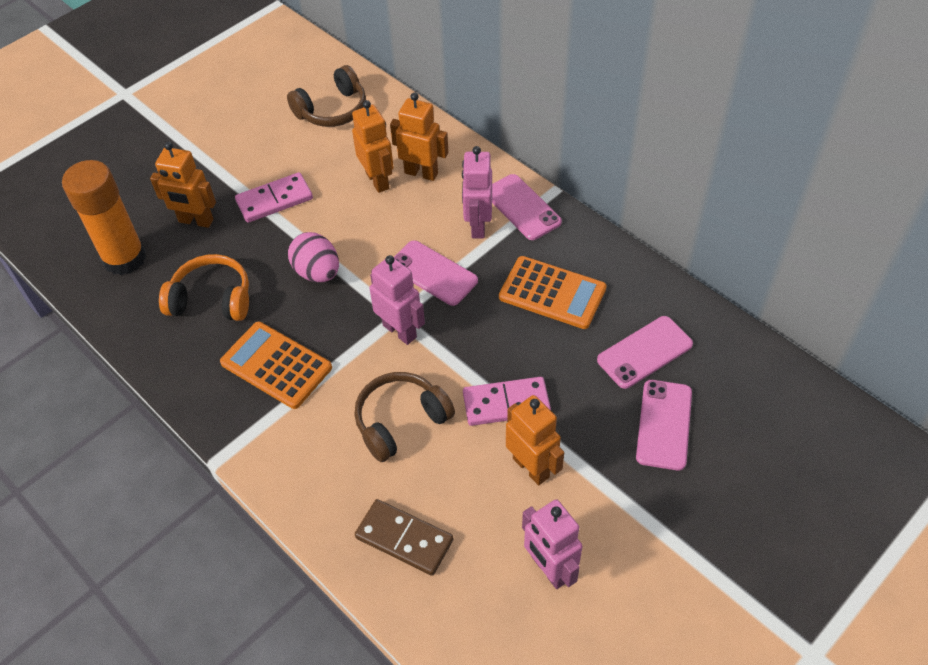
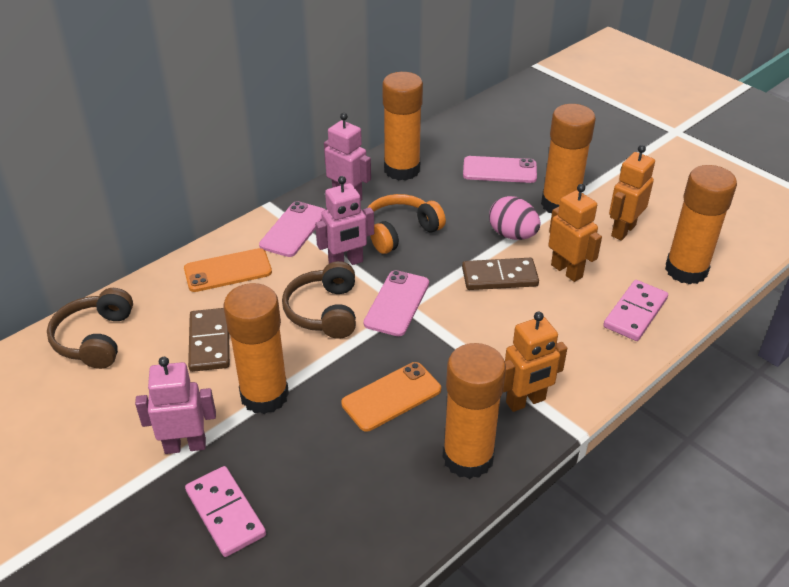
brown domino: 1 -> 2
orange calculator: 2 -> 0
orange glue stick: 1 -> 5
orange phone: 0 -> 2
orange robot: 4 -> 3
pink phone: 4 -> 3

